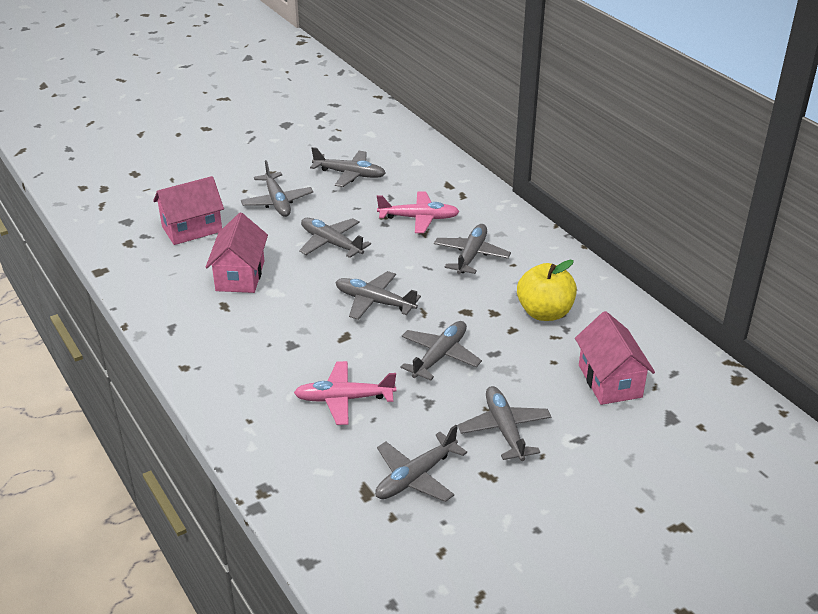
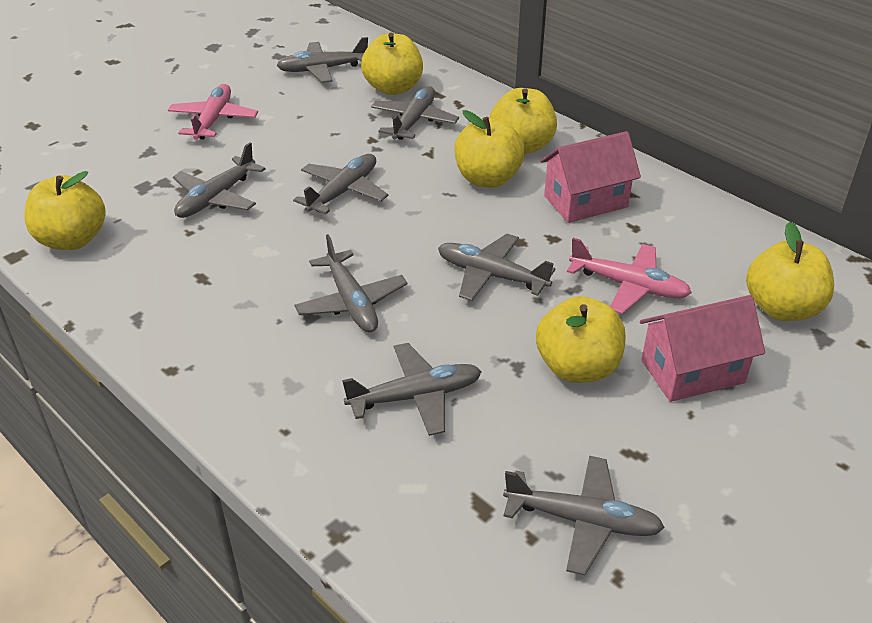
pink house: 3 -> 2
yellow apple: 1 -> 6

